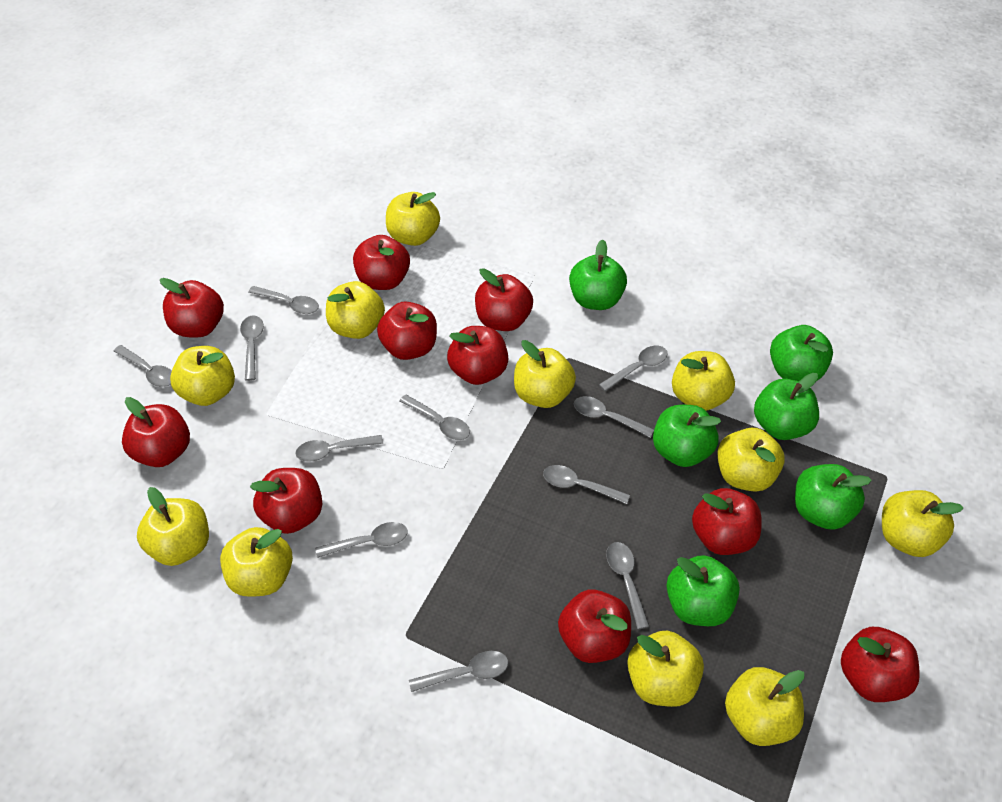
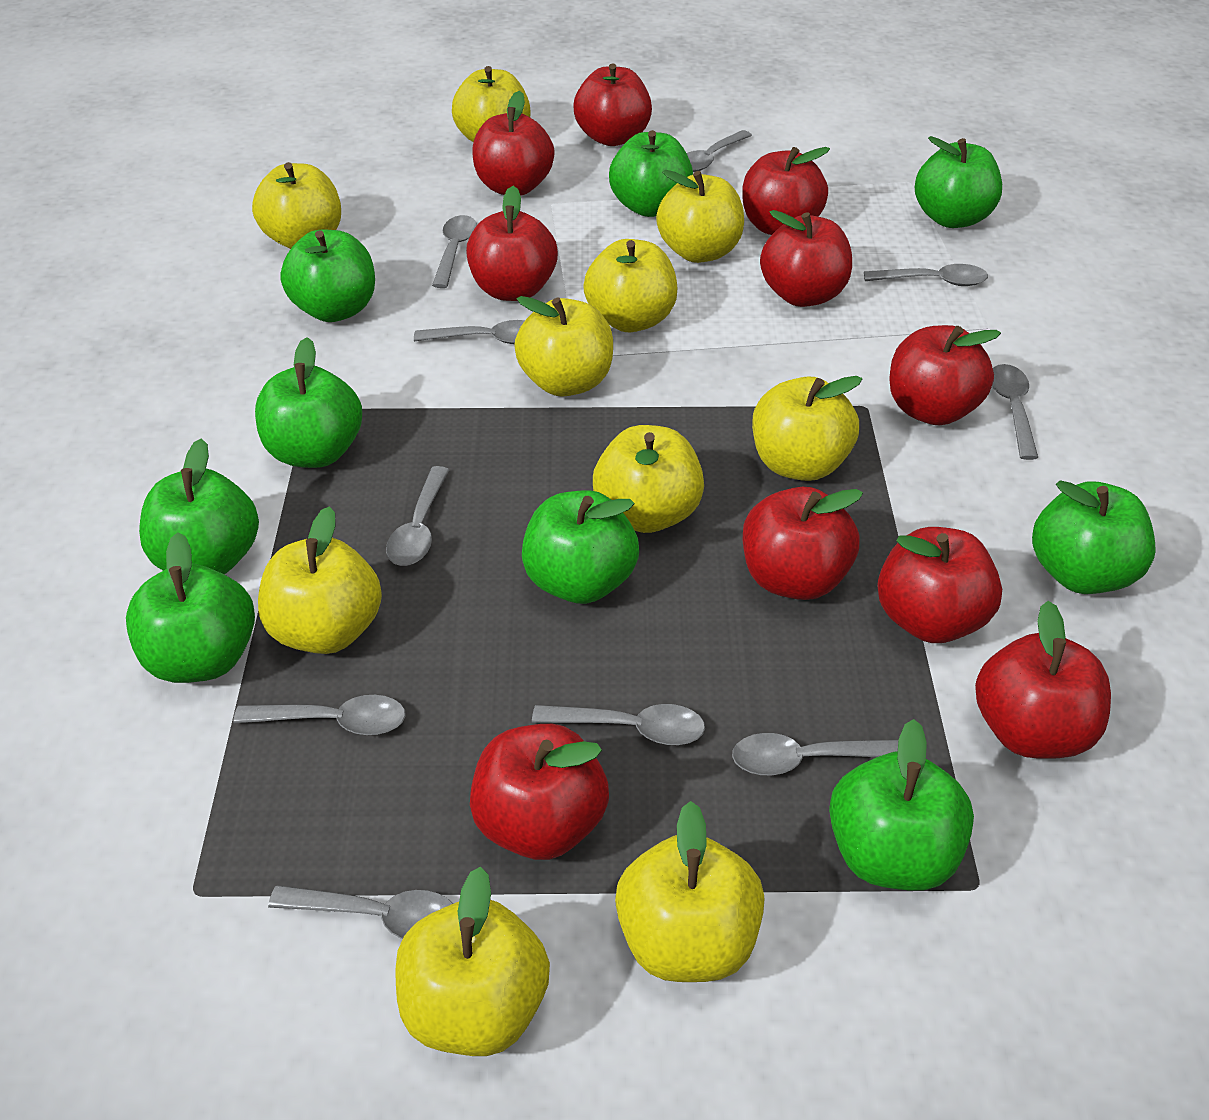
green apple: 6 -> 9
grey spoon: 11 -> 10
yellow apple: 11 -> 10

